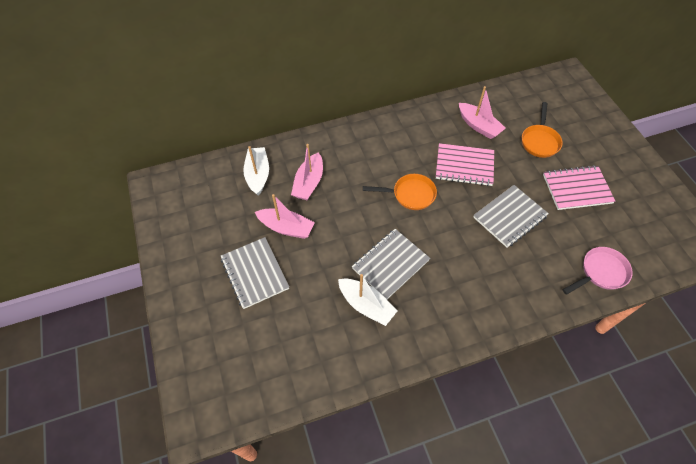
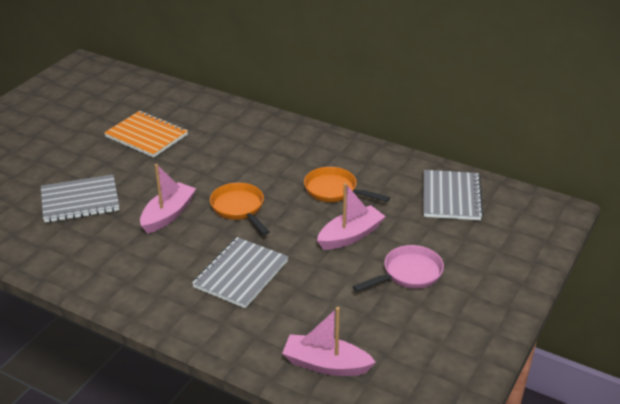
orange notebook: 0 -> 1
pink notebook: 2 -> 0
white boat: 2 -> 0

